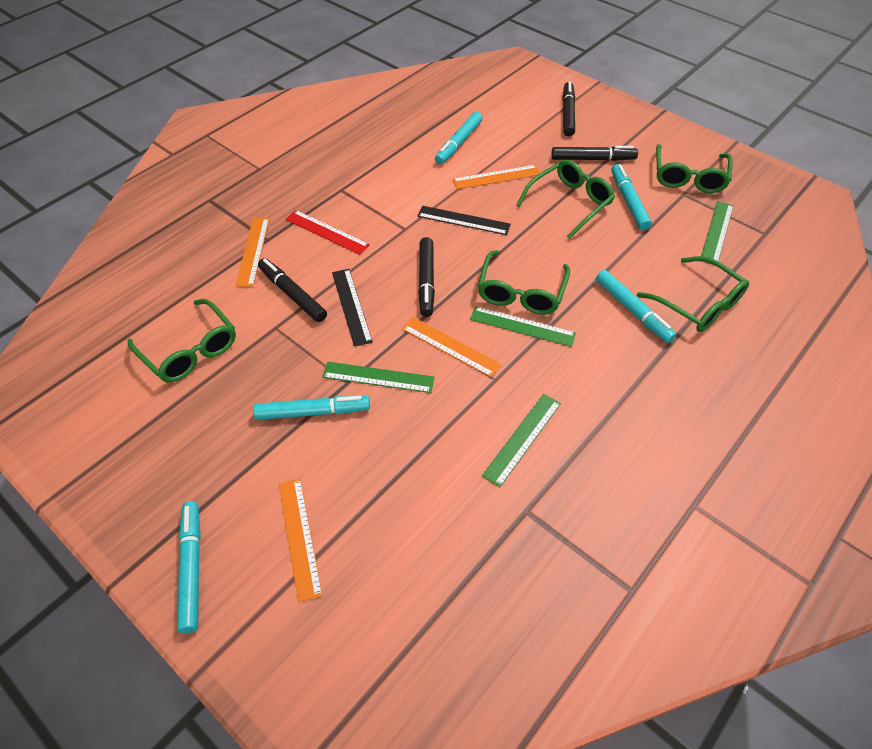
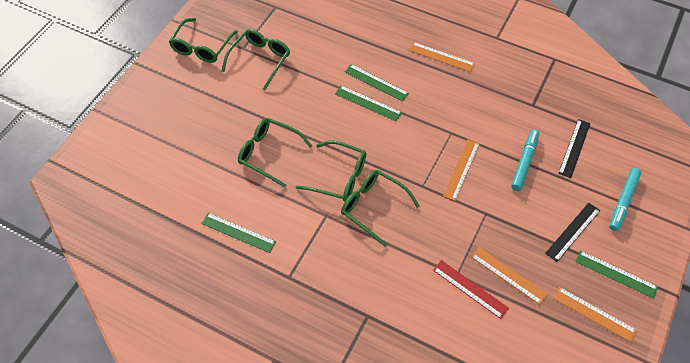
black marker: 4 -> 0
turquoise marker: 5 -> 2

